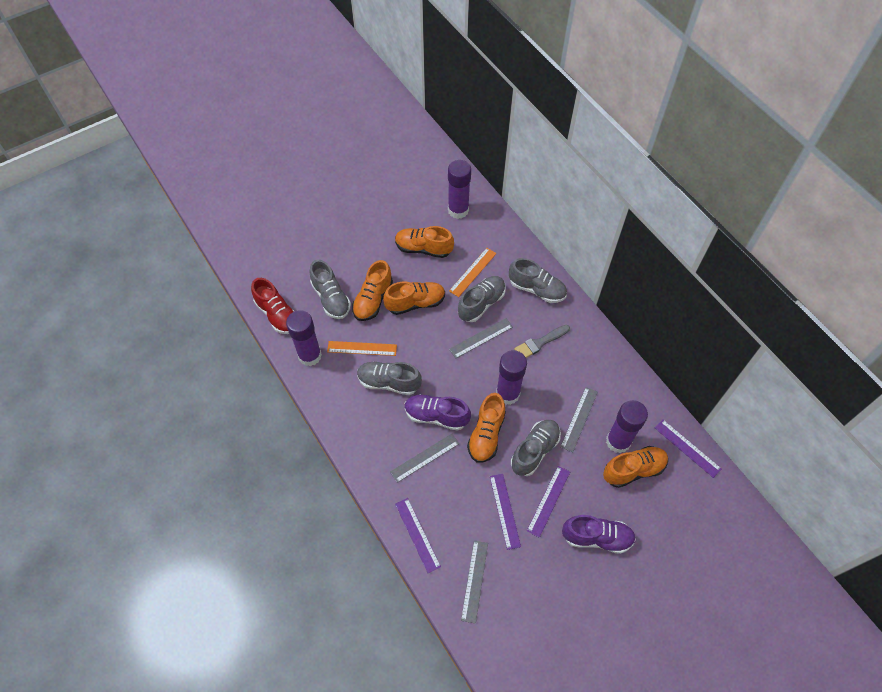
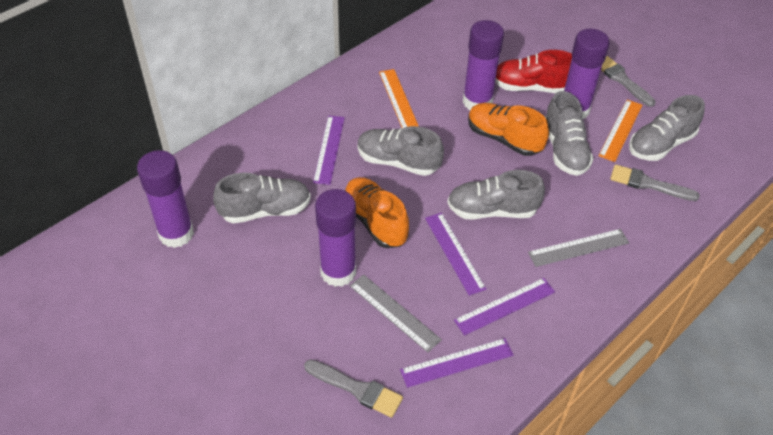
grey brush: 1 -> 3
grey ruler: 4 -> 2
orange shoe: 5 -> 2
purple shoe: 2 -> 0

